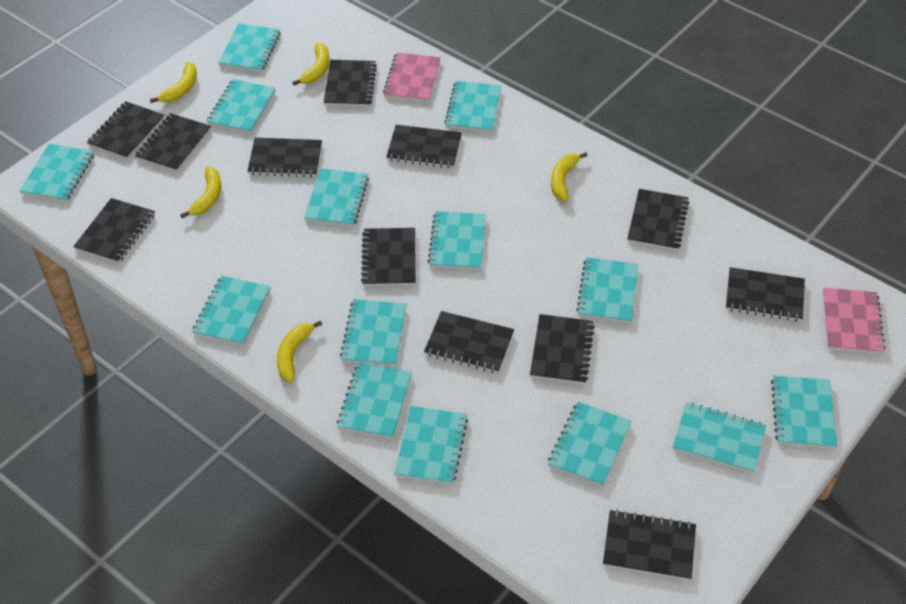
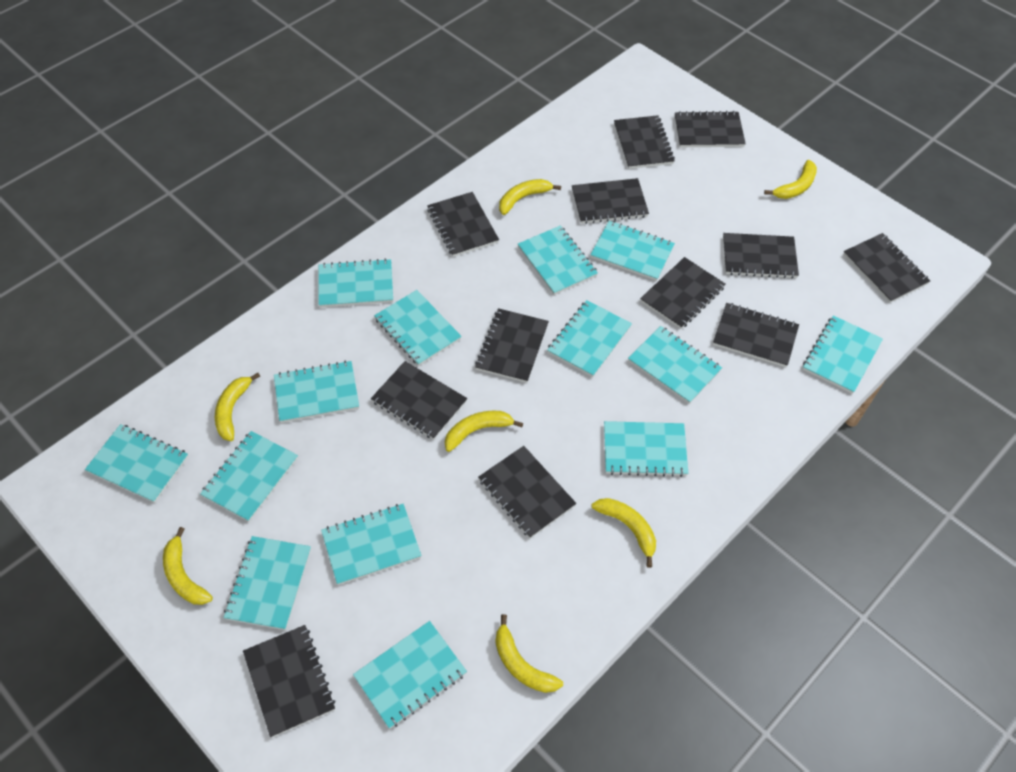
pink notebook: 2 -> 0
yellow banana: 5 -> 7

